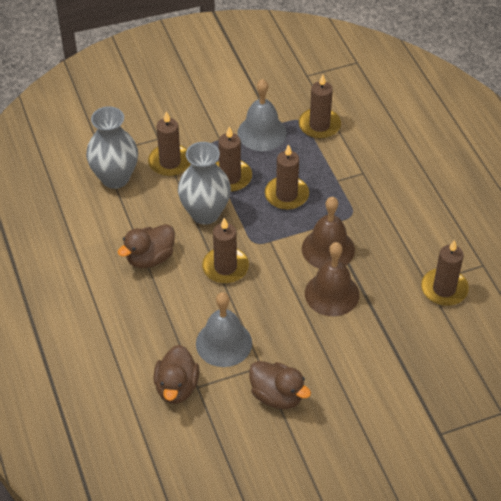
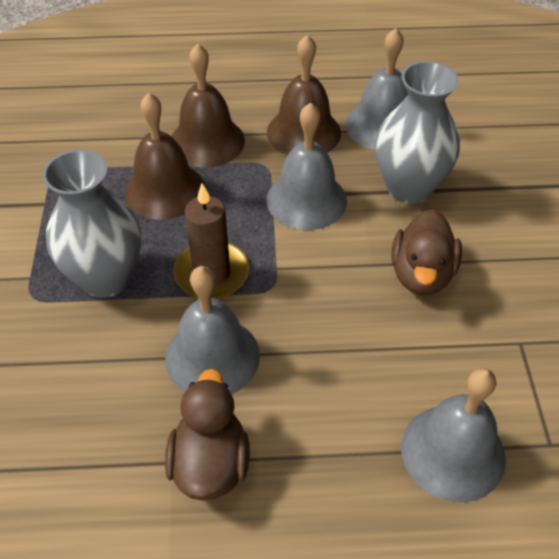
brown bell: 2 -> 3
brown candle: 6 -> 1
brown duck: 3 -> 2
grey bell: 2 -> 4

